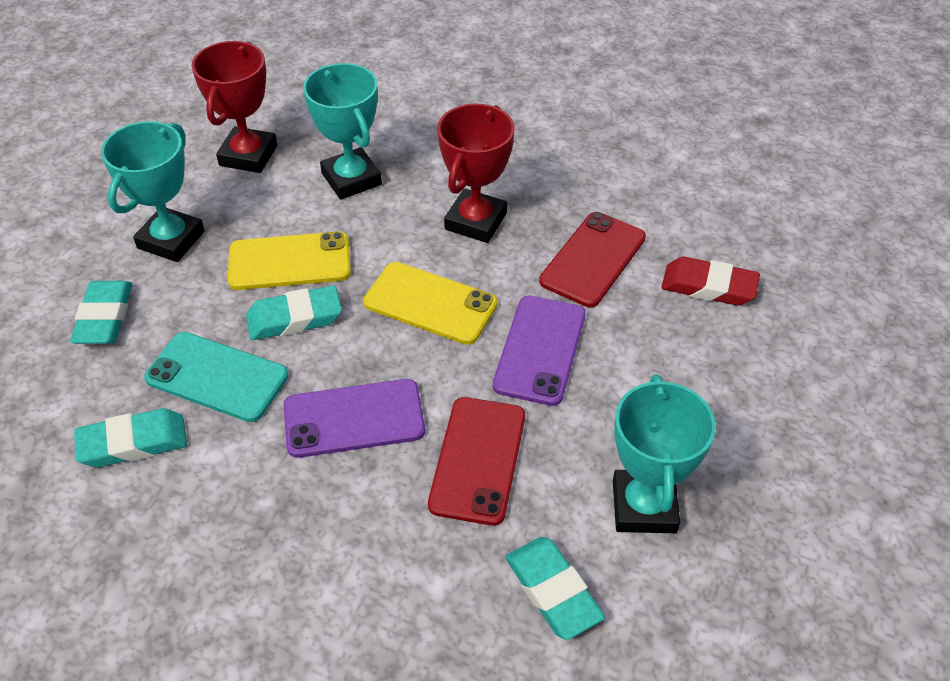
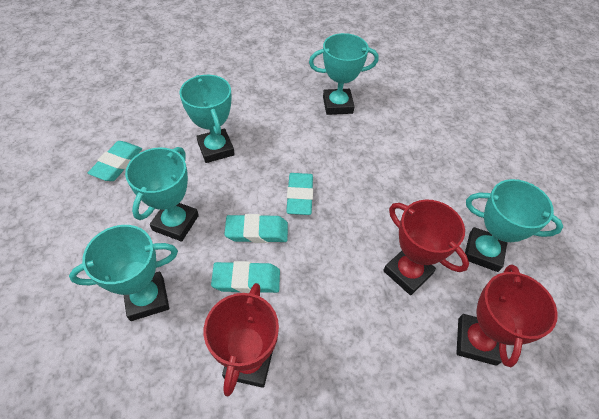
purple phone: 2 -> 0
red eraser: 1 -> 0
red phone: 2 -> 0
red trophy: 2 -> 3
turquoise phone: 1 -> 0
turquoise trophy: 3 -> 5
yellow phone: 2 -> 0

